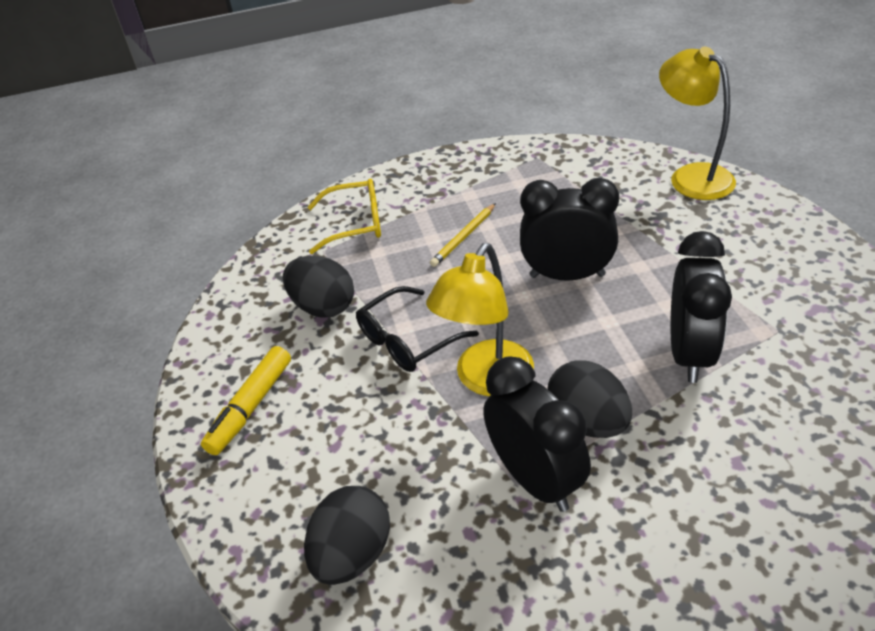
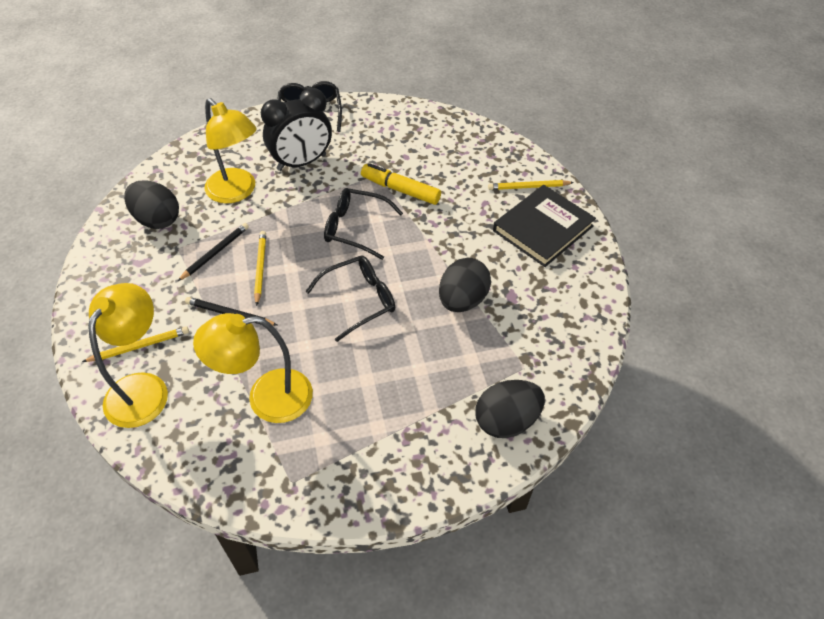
black book: 0 -> 1
black clock: 3 -> 1
black glasses: 1 -> 3
black pencil: 0 -> 2
yellow glasses: 1 -> 0
yellow lamp: 2 -> 3
yellow pencil: 1 -> 3

